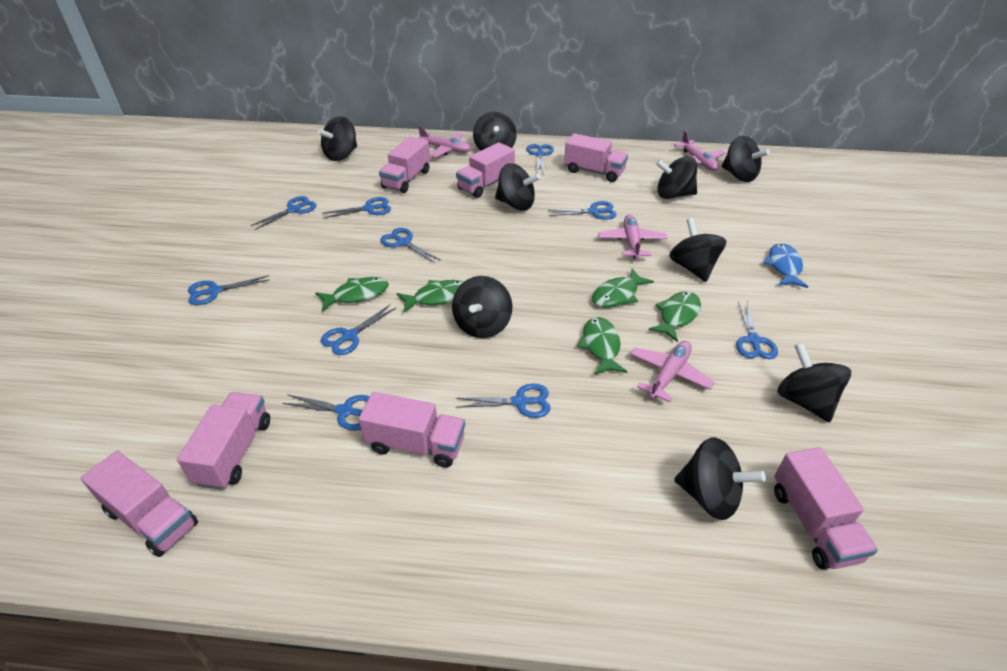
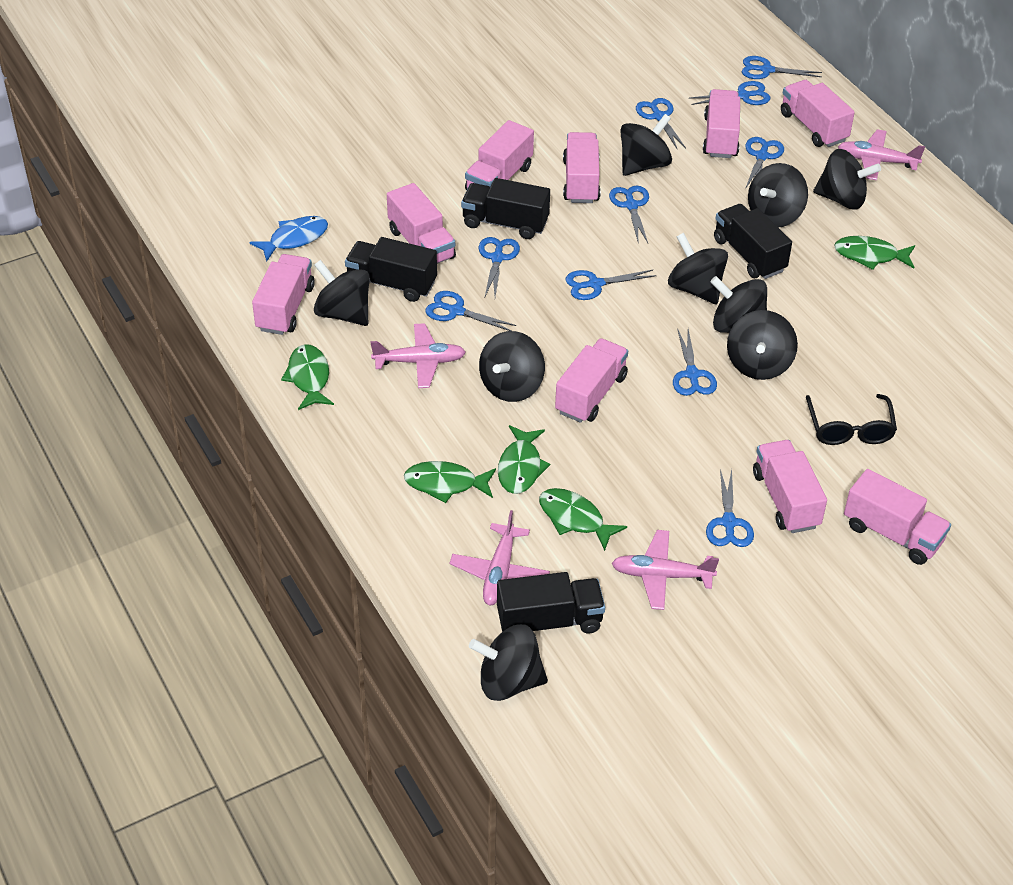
black glasses: 0 -> 1
black truck: 0 -> 4
pink truck: 7 -> 9

